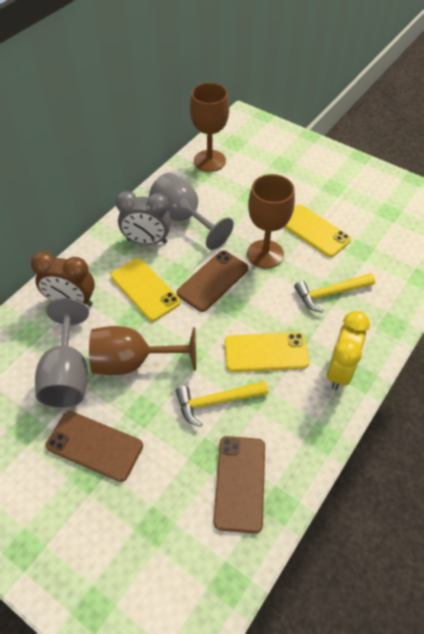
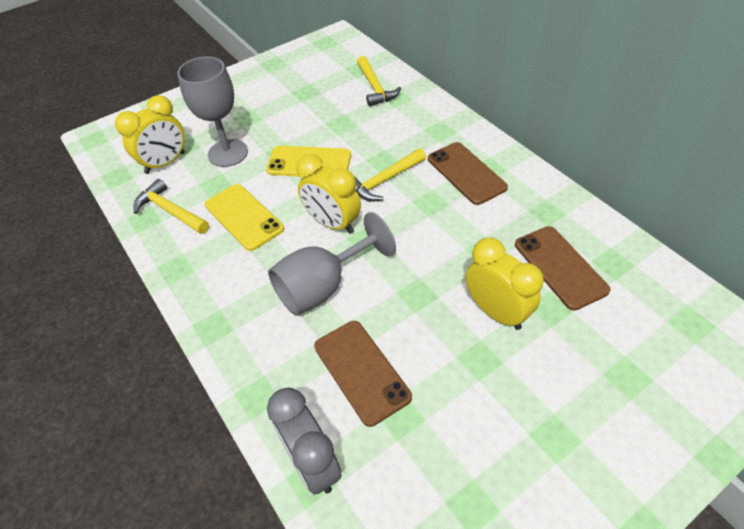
brown clock: 1 -> 0
brown goblet: 3 -> 0
yellow clock: 1 -> 3
yellow hammer: 2 -> 3
yellow phone: 3 -> 2

